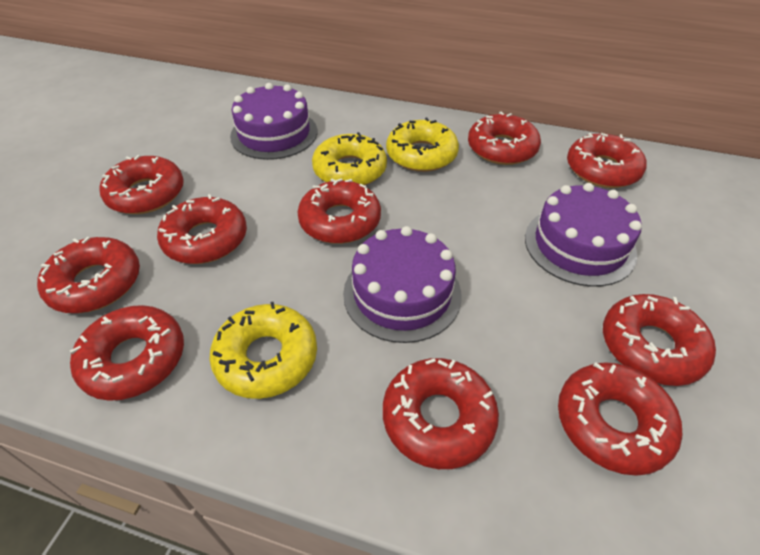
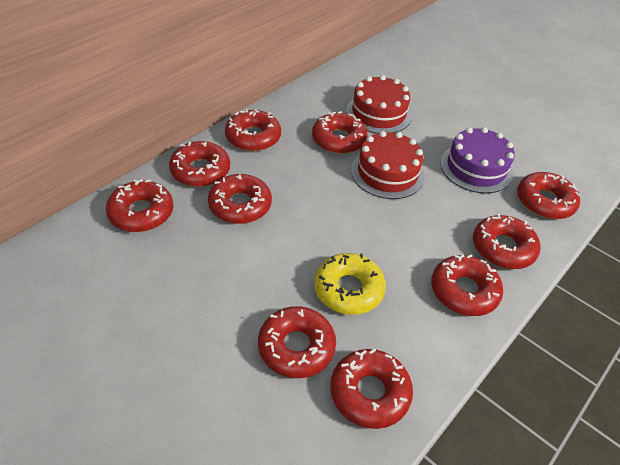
purple cake: 3 -> 1
red cake: 0 -> 2
yellow donut: 3 -> 1

